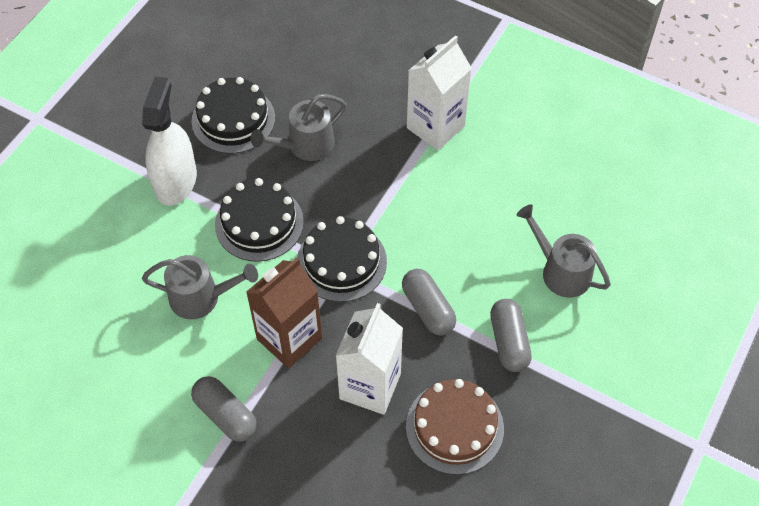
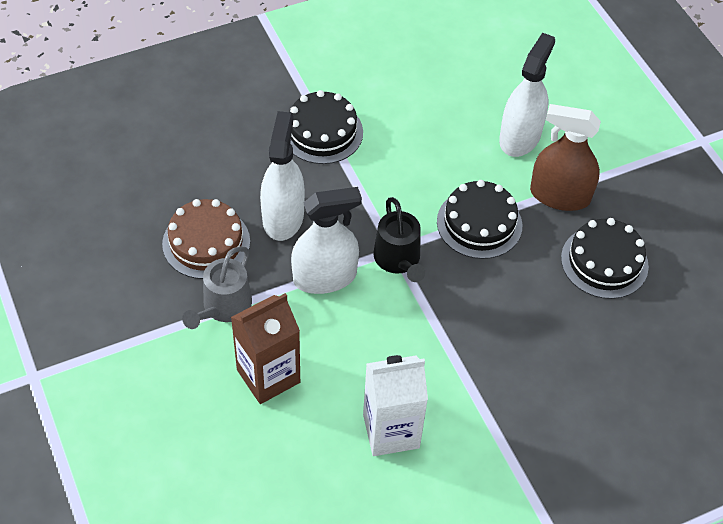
black watering can: 0 -> 1
brown spray bottle: 0 -> 1
grey capsule: 3 -> 0
grey watering can: 3 -> 1
white carton: 2 -> 1
white spray bottle: 1 -> 3

